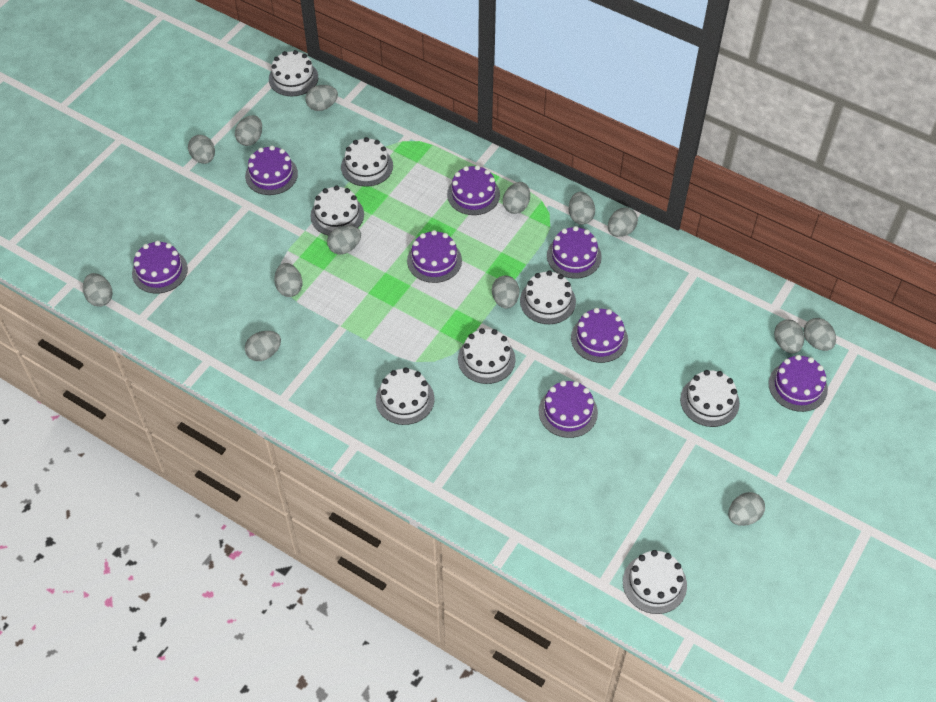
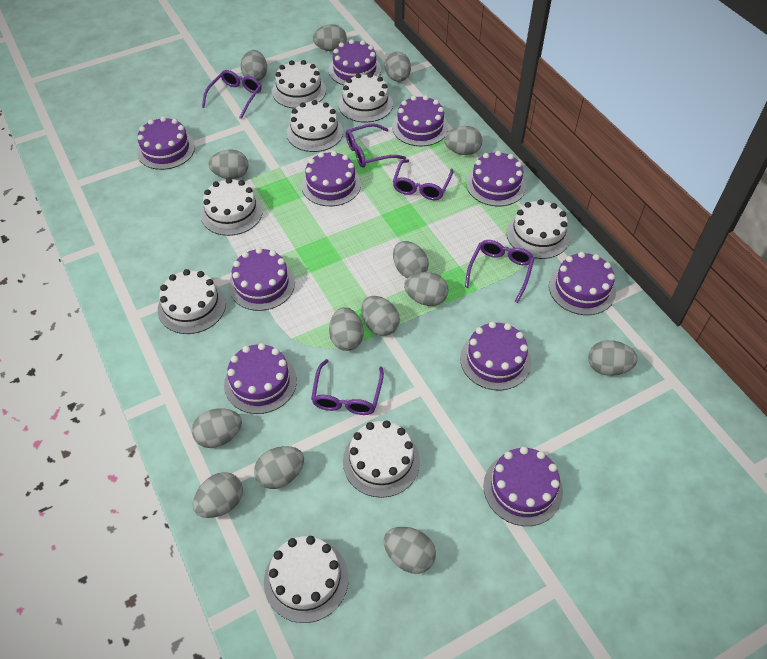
purple cake: 8 -> 10
purple glasses: 0 -> 5

